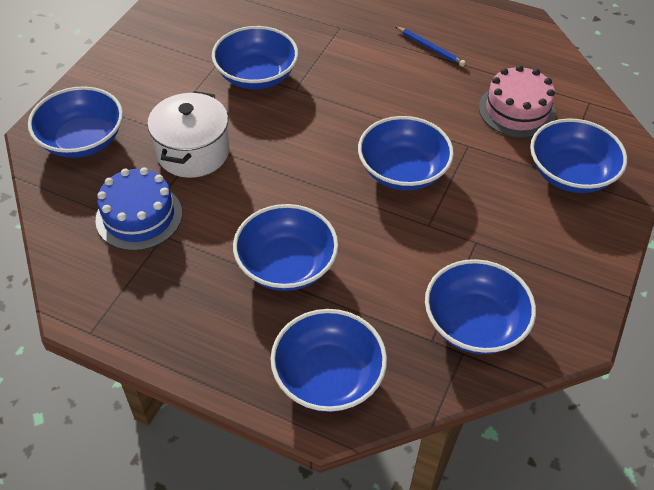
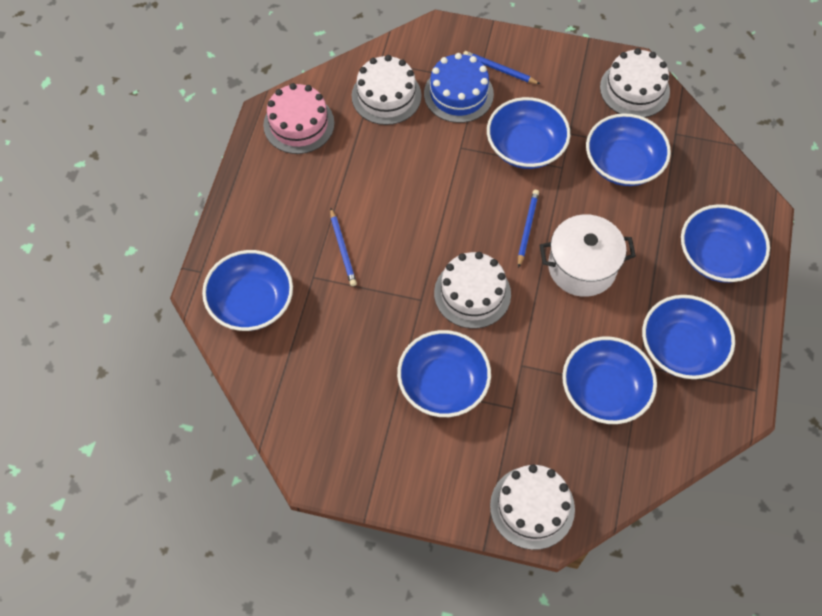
blue pencil: 1 -> 3
white cake: 0 -> 4

